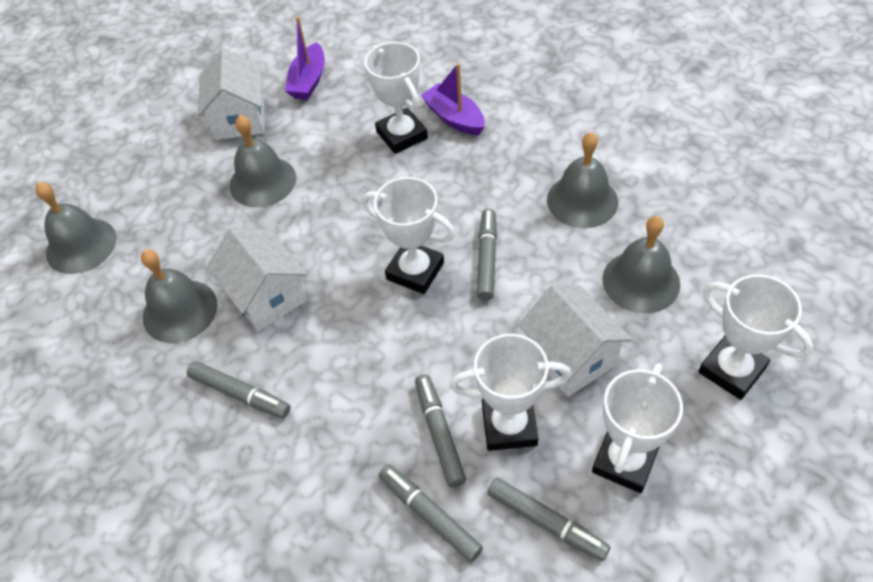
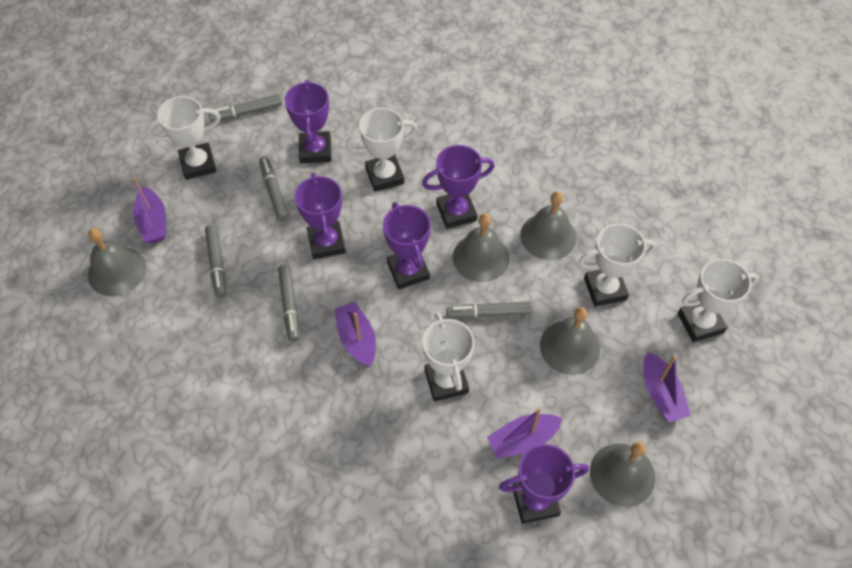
purple boat: 2 -> 4
purple trophy: 0 -> 5
white house: 3 -> 0

